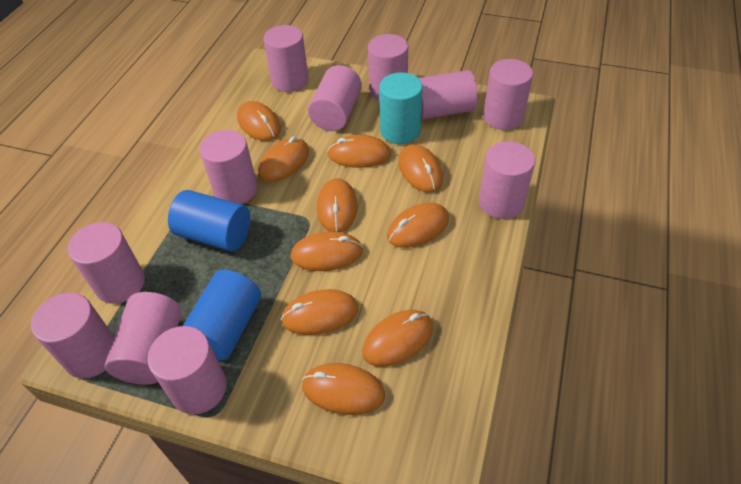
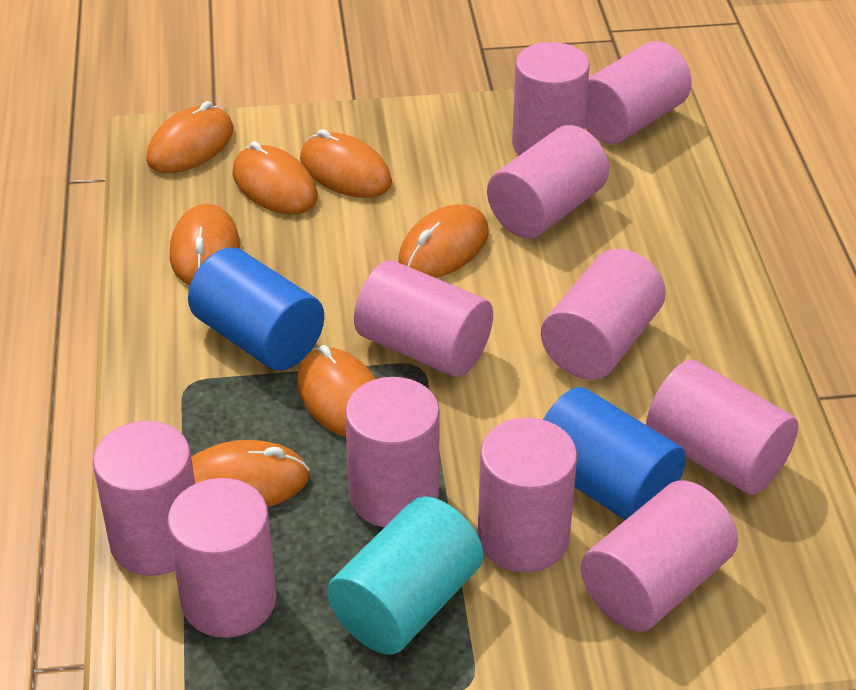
orange mouse: 10 -> 7

